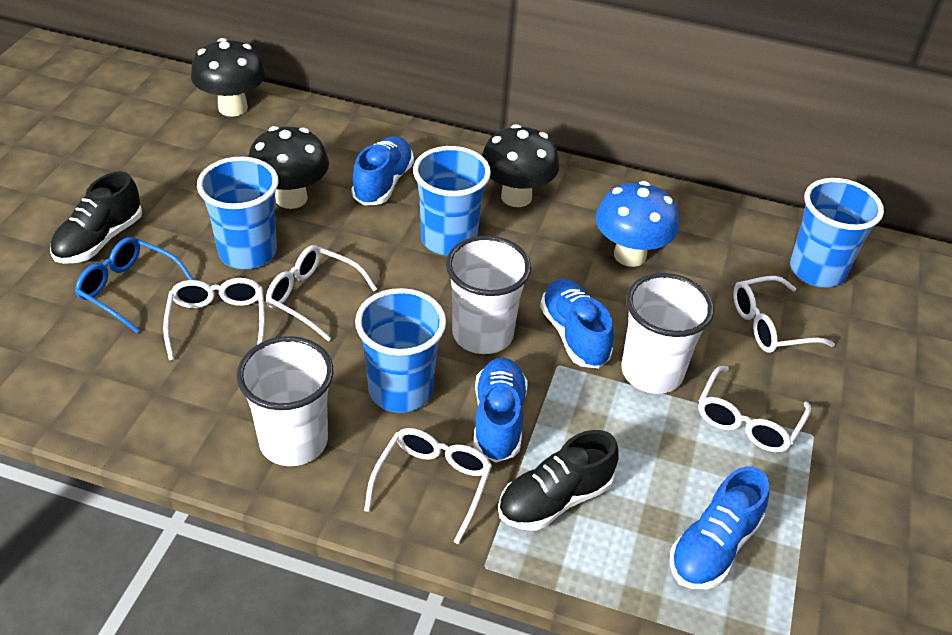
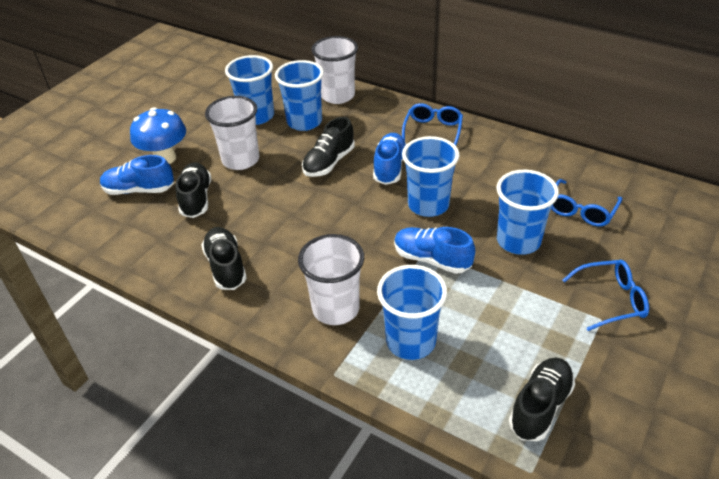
black mushroom: 3 -> 0
black shoe: 2 -> 4
blue cup: 4 -> 5
blue glasses: 1 -> 3
blue shoe: 4 -> 3
white glasses: 5 -> 0

